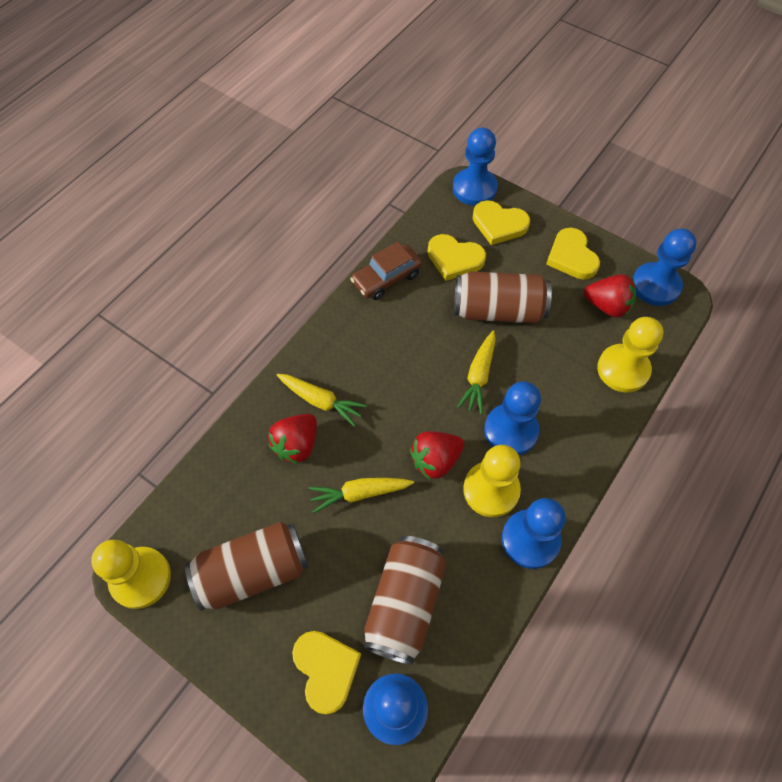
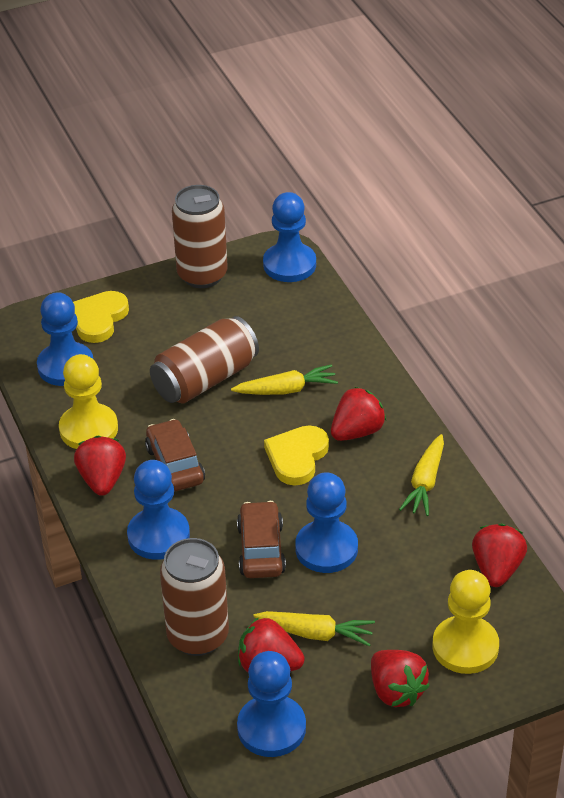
brown car: 1 -> 2
red strawberry: 3 -> 5
yellow heart: 4 -> 2
yellow pawn: 3 -> 2

